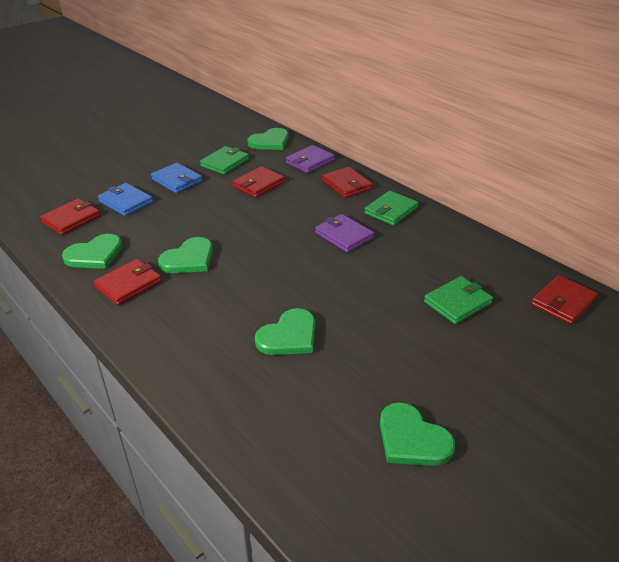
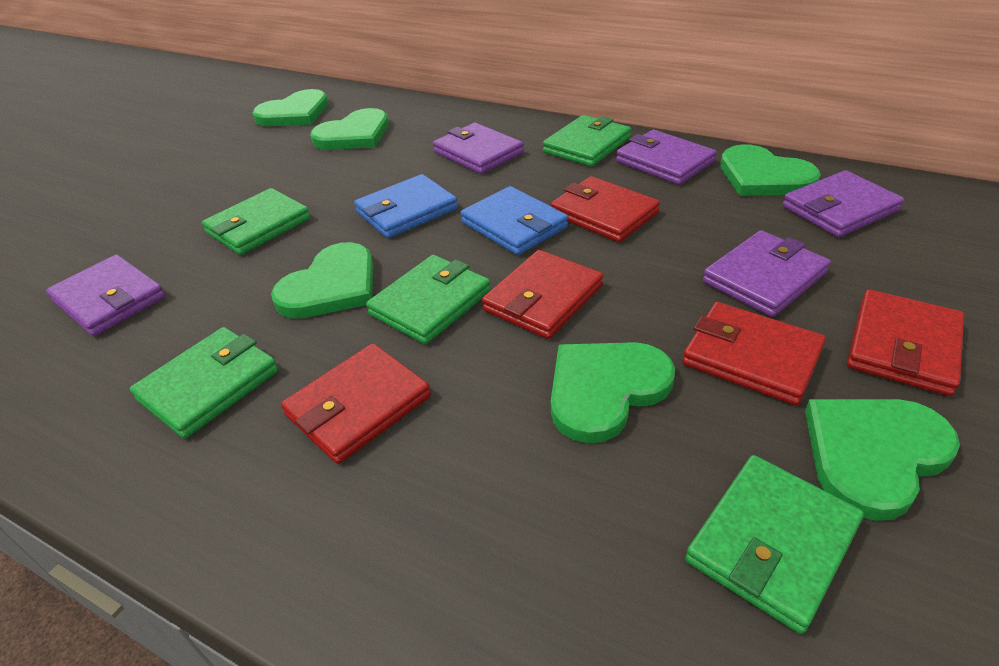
green heart: 5 -> 6
green wallet: 3 -> 5
purple wallet: 2 -> 5

